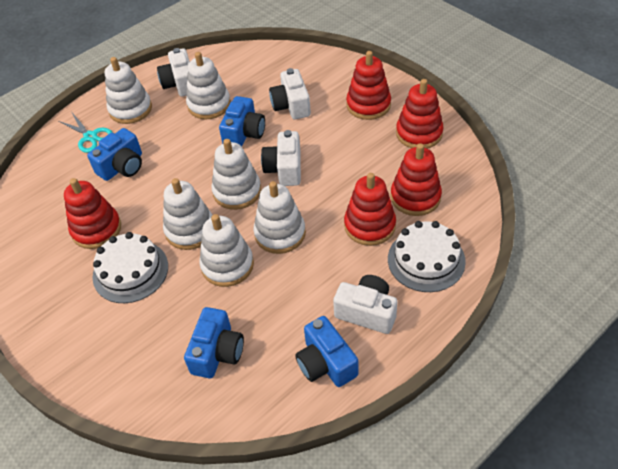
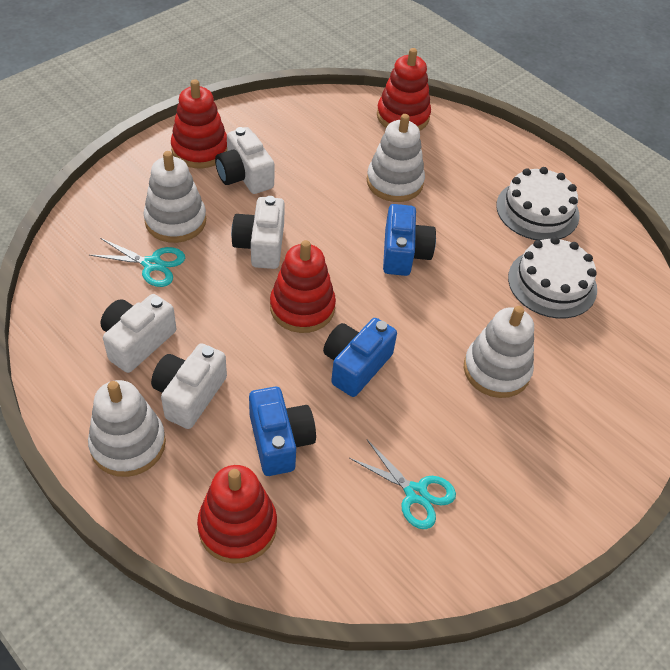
blue camera: 4 -> 3
red stacking toy: 5 -> 4
turquoise scissors: 1 -> 2
white stacking toy: 6 -> 4

